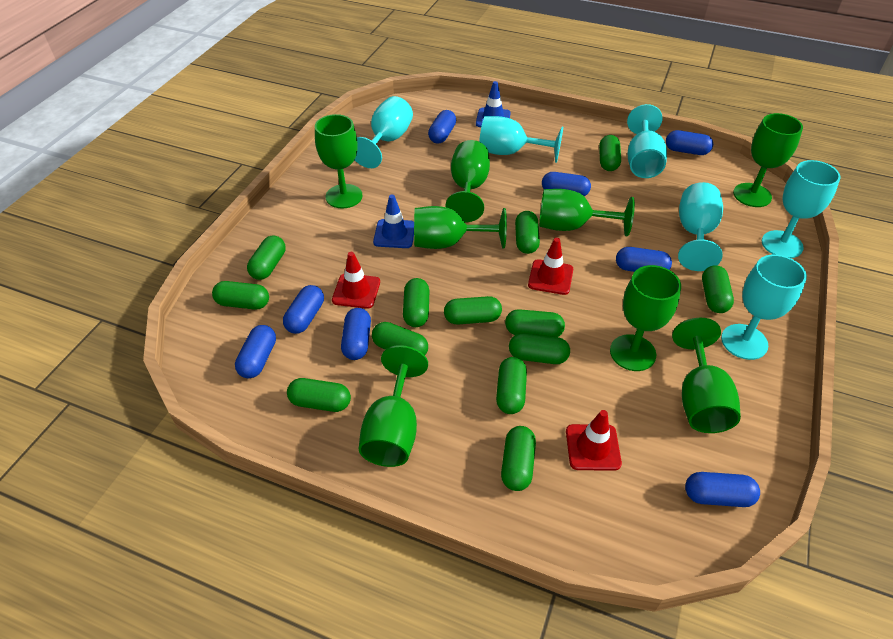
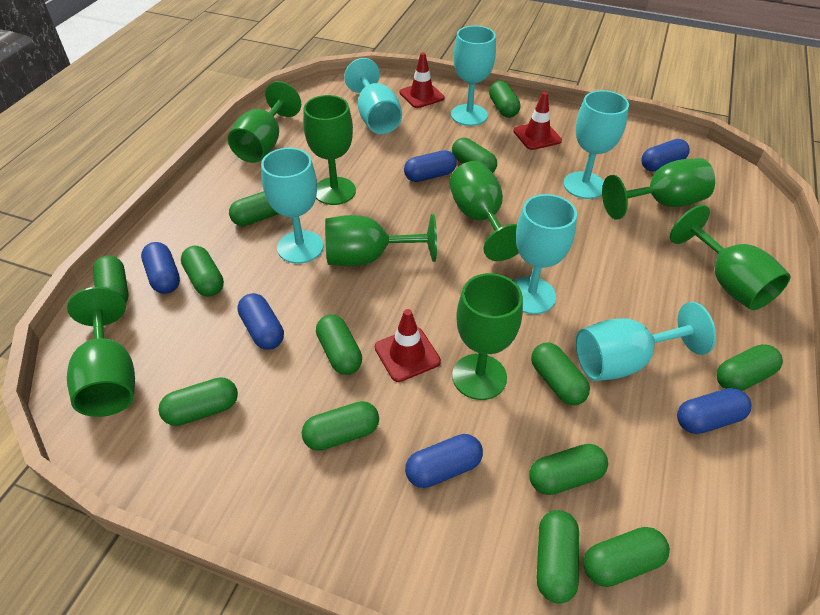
blue capsule: 8 -> 6
blue traffic cone: 2 -> 0

